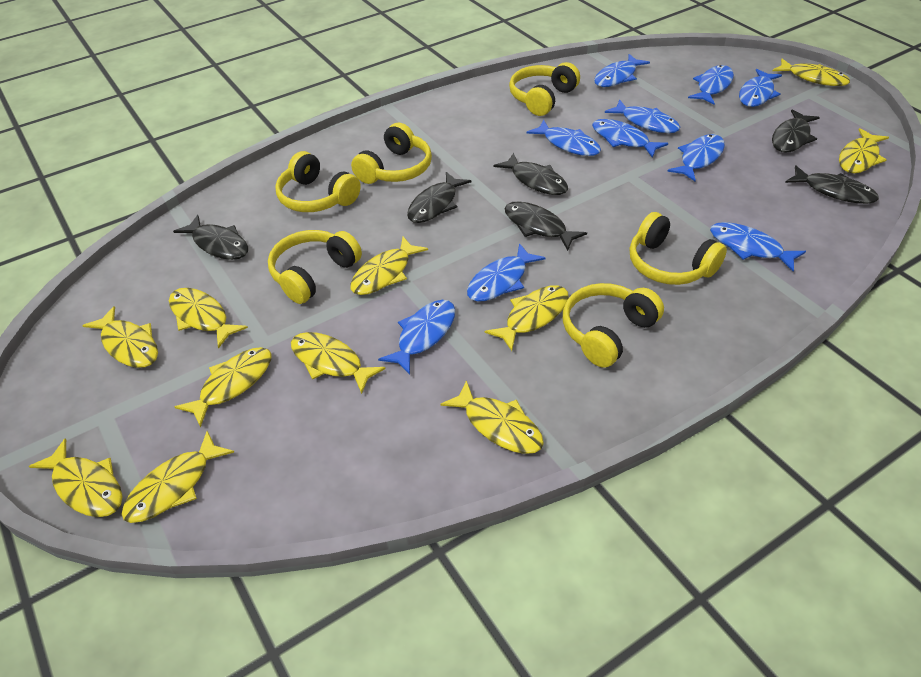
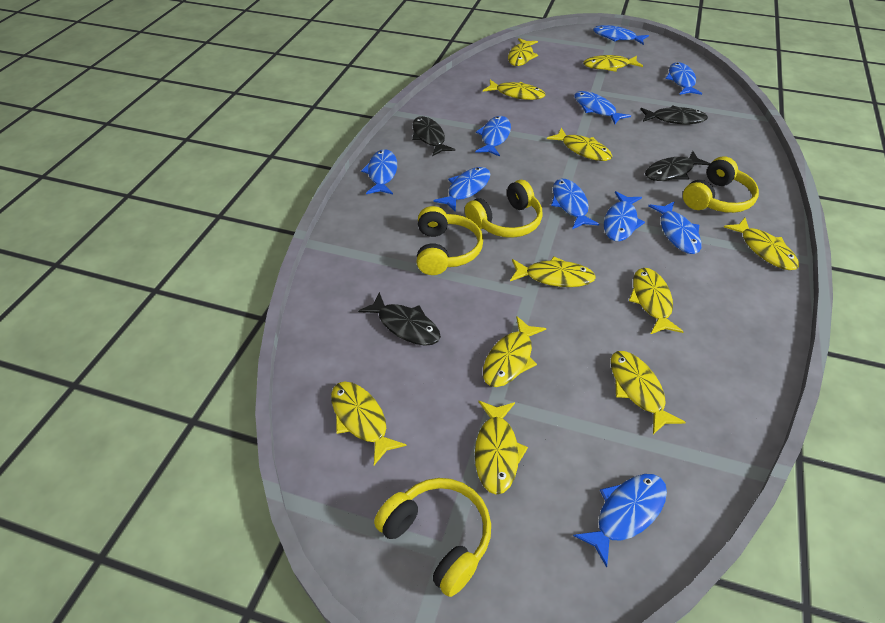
black fish: 6 -> 4
yellow headphones: 6 -> 4

